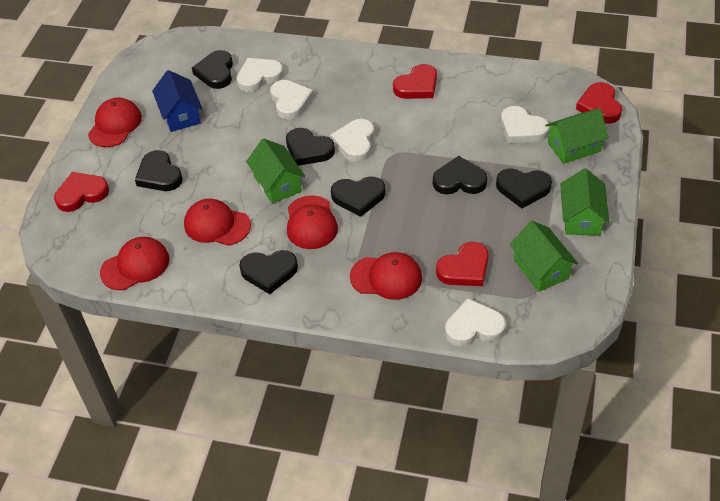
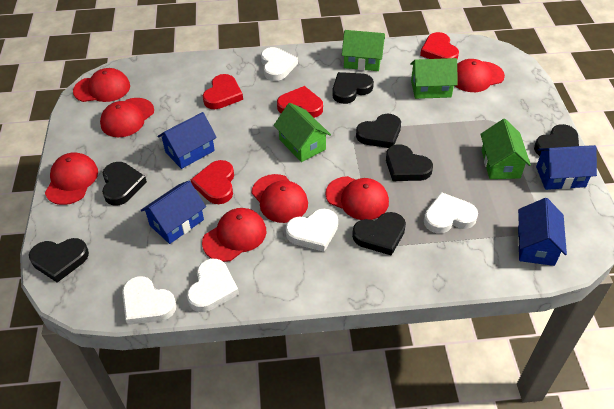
blue house: 1 -> 4
red cap: 5 -> 7

